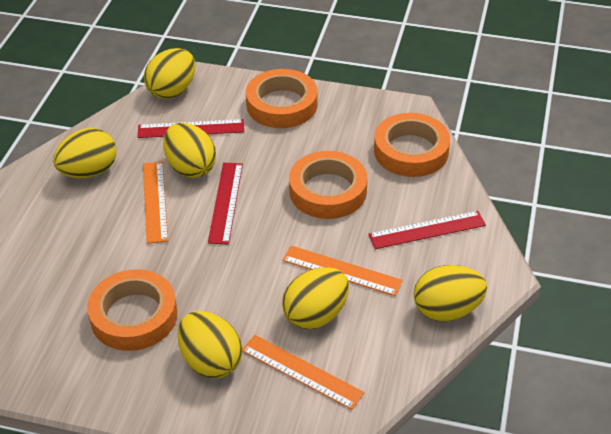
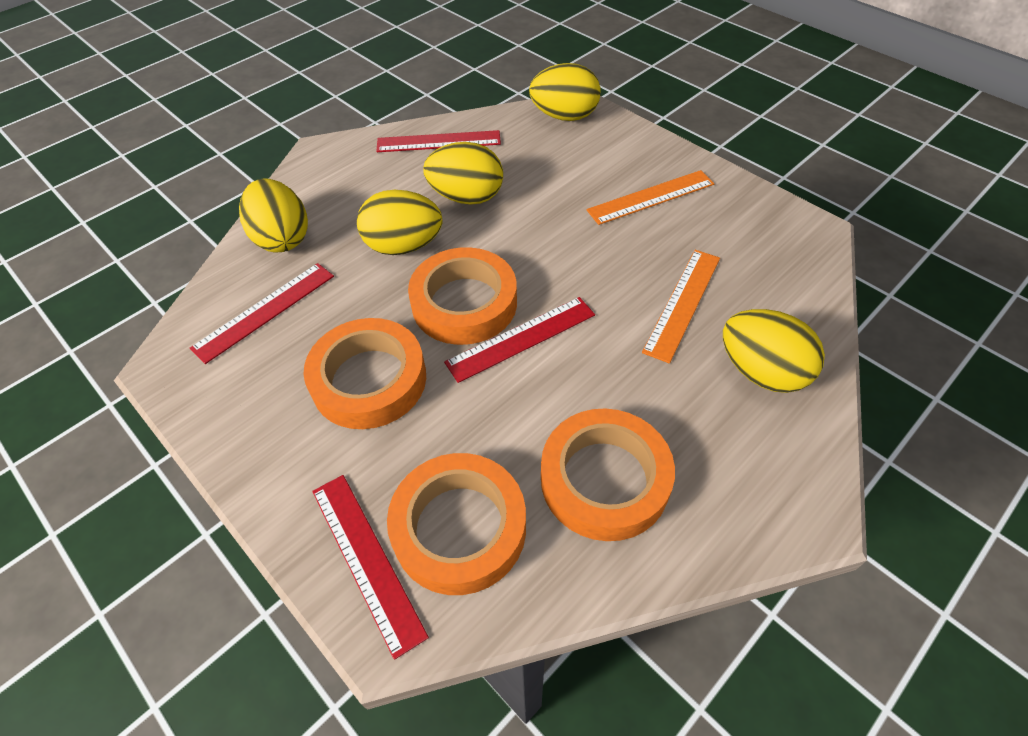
orange ruler: 3 -> 2
red ruler: 3 -> 4
yellow egg: 6 -> 5

